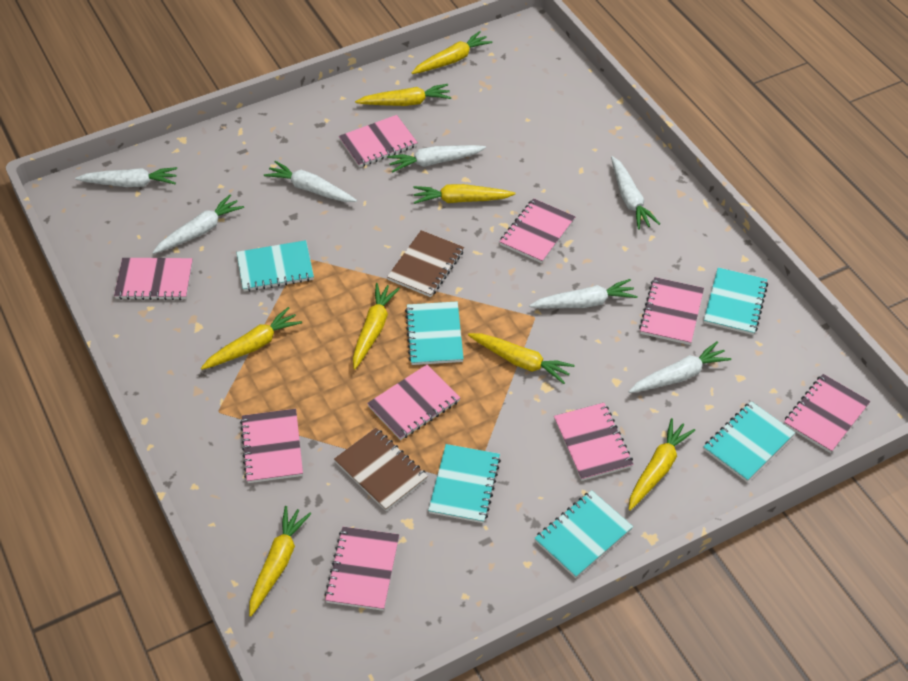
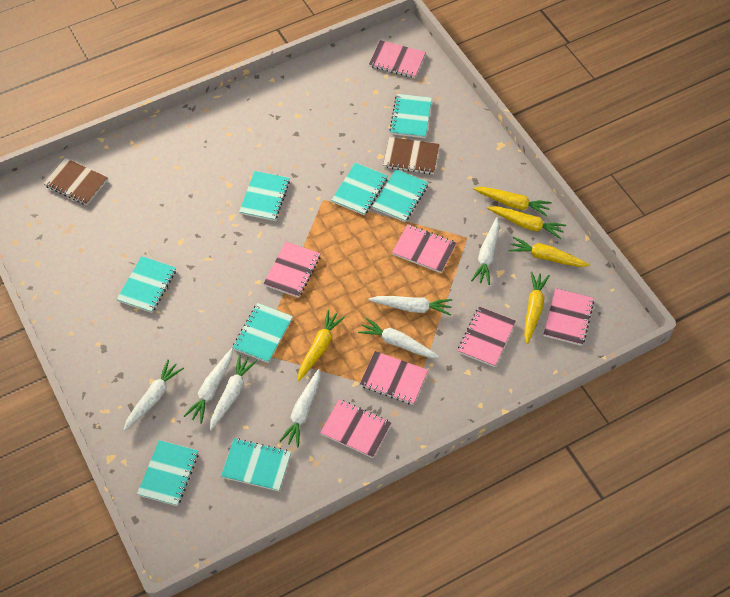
pink notebook: 9 -> 7
turquoise notebook: 6 -> 8
yellow carrot: 8 -> 5

